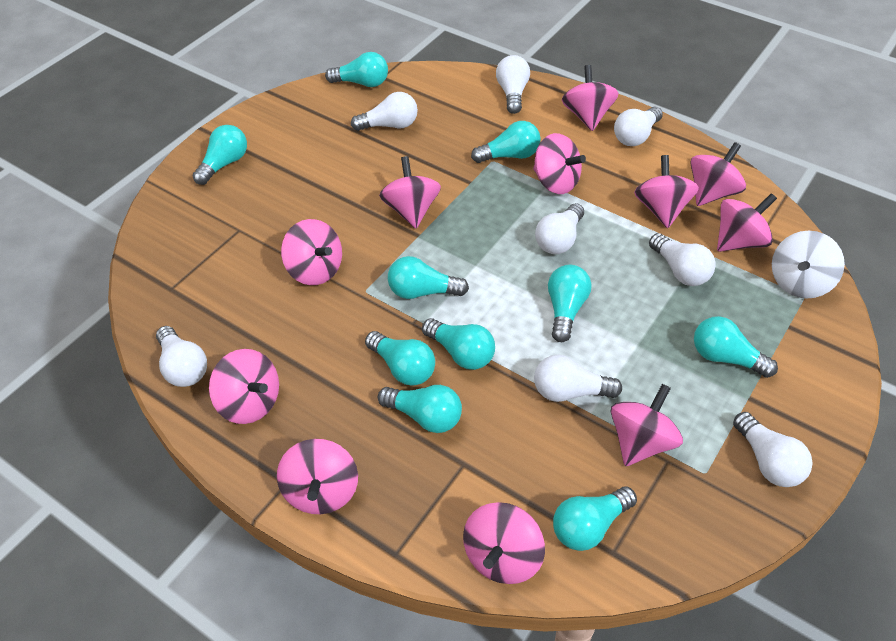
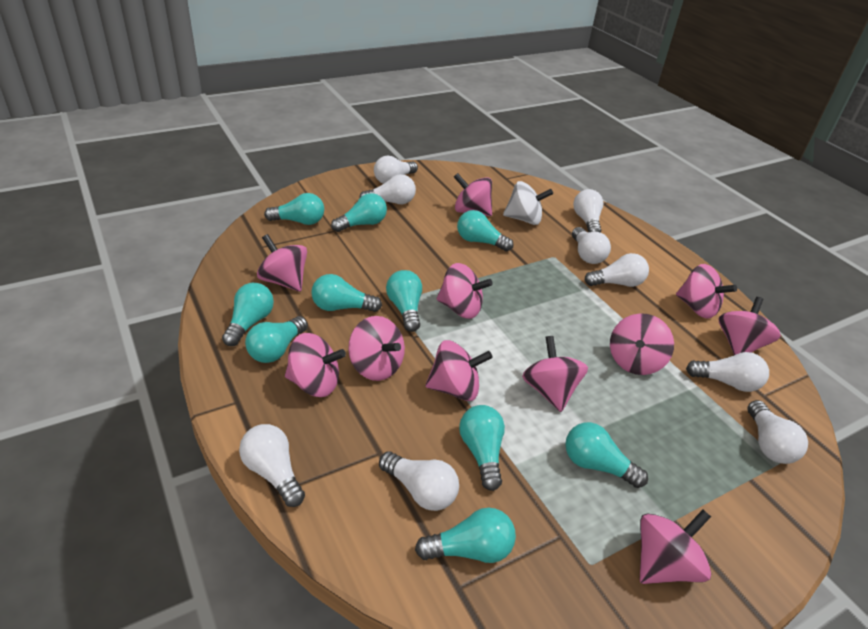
white light bulb: 8 -> 9

